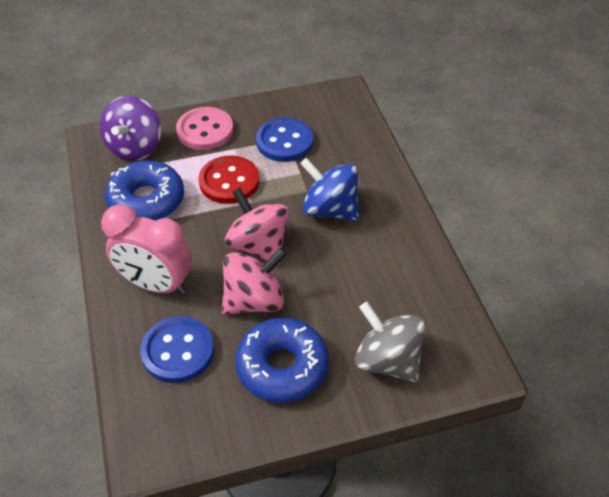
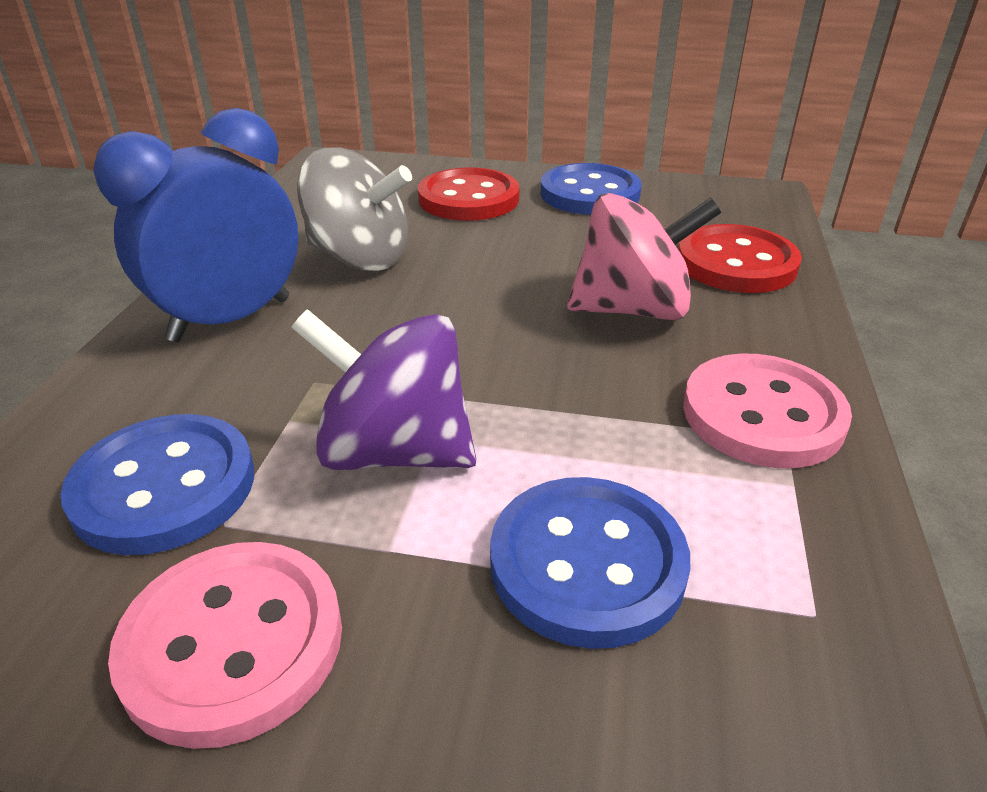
blue button: 2 -> 3
blue clock: 0 -> 1
blue donut: 2 -> 0
blue spinning top: 1 -> 0
pink button: 1 -> 2
pink clock: 1 -> 0
pink spinning top: 2 -> 1
red button: 1 -> 2

